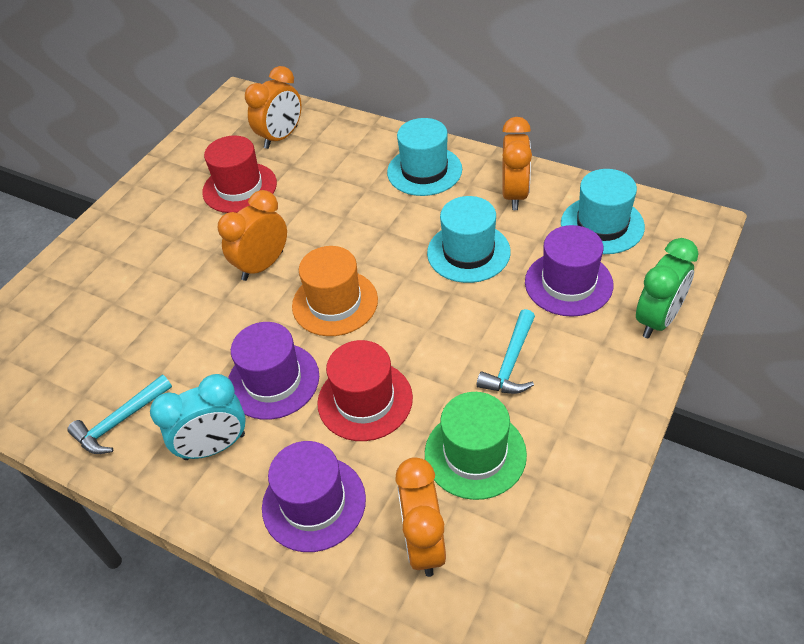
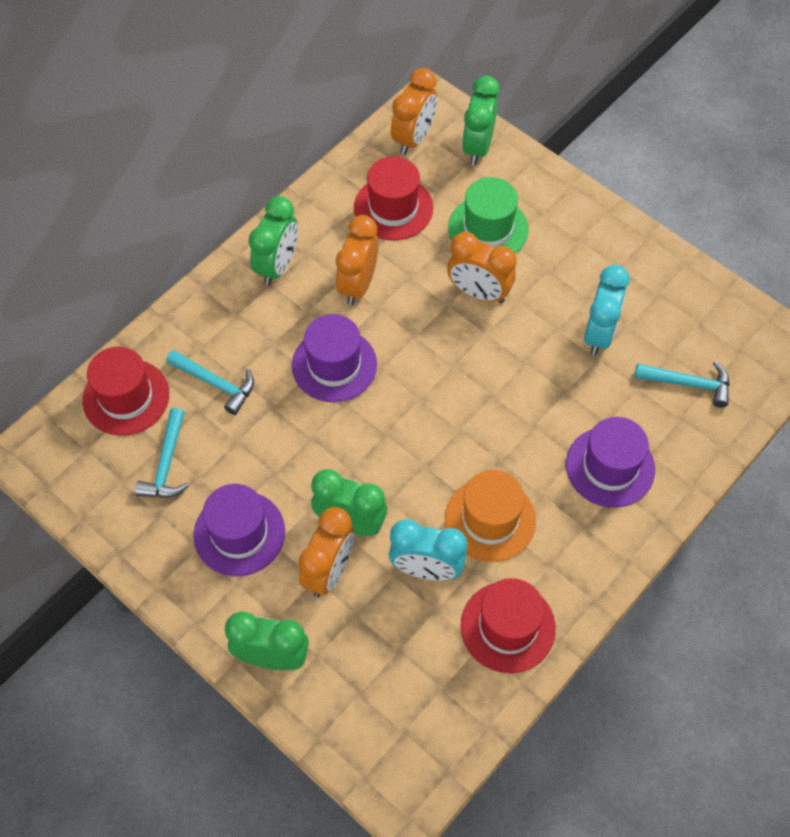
green clock: 1 -> 4
red hat: 2 -> 3
turquoise clock: 1 -> 2
turquoise hammer: 2 -> 3
turquoise hat: 3 -> 0

